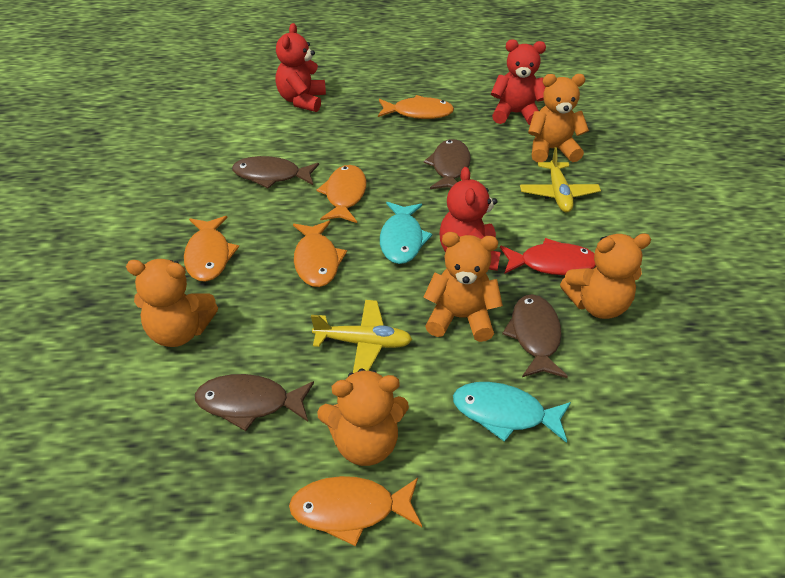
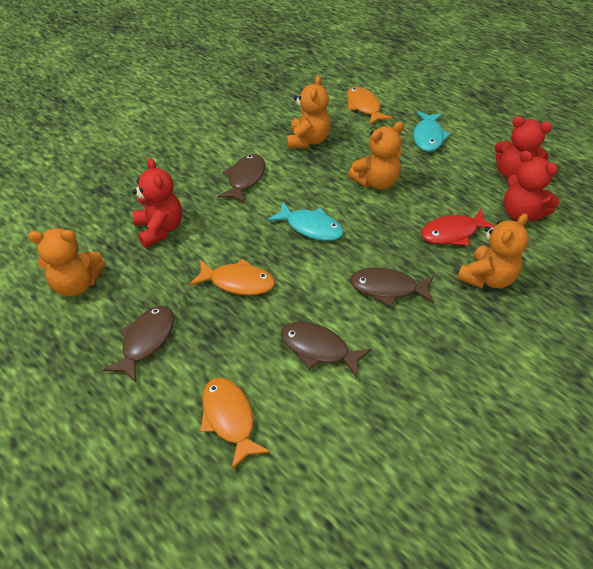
orange fish: 5 -> 3
orange teddy bear: 5 -> 4
yellow plane: 2 -> 0

